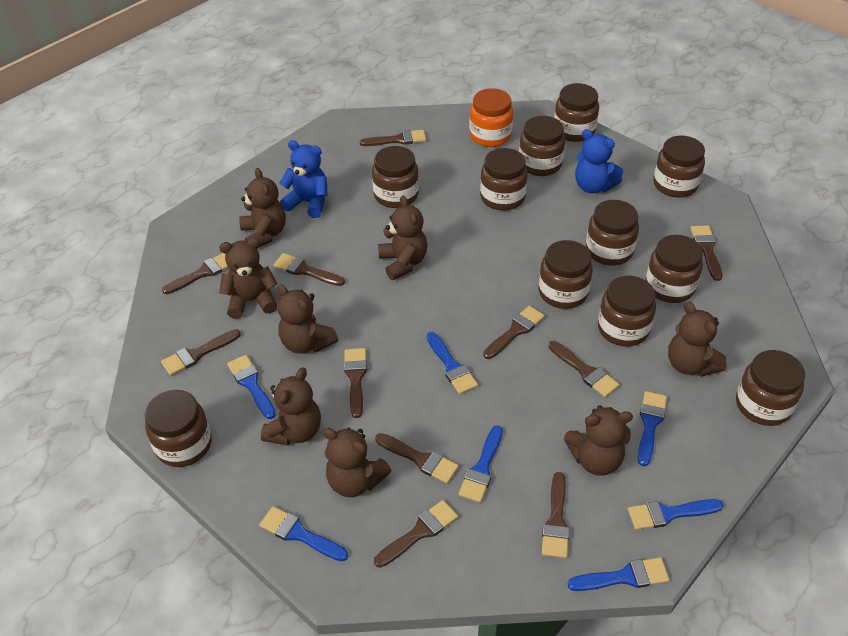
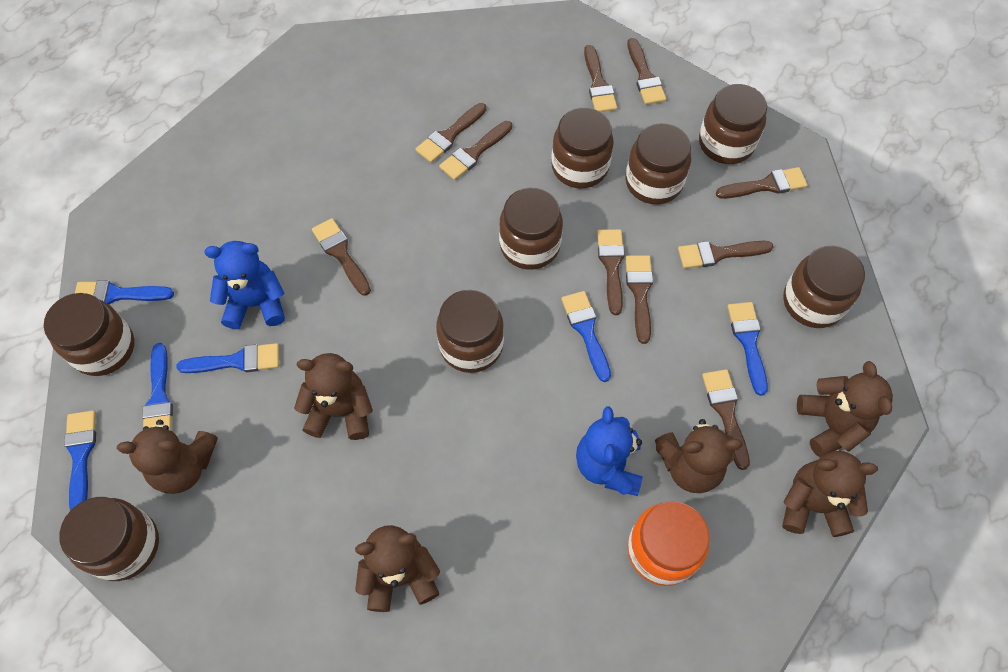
blue brush: 7 -> 6
brown brush: 11 -> 10
brown jar: 11 -> 8
brown teddy bear: 8 -> 6

